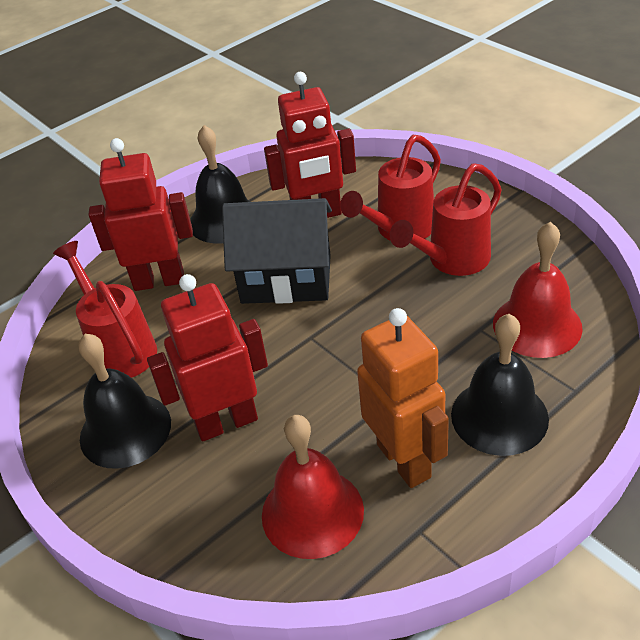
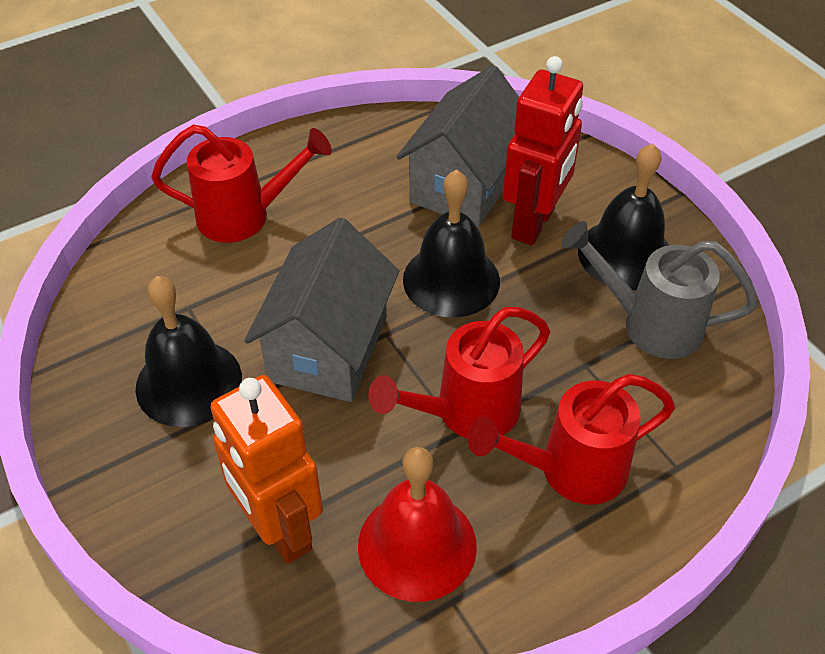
black house: 1 -> 0
grey house: 0 -> 2
grey watering can: 0 -> 1
red bell: 2 -> 1
red robot: 3 -> 1

